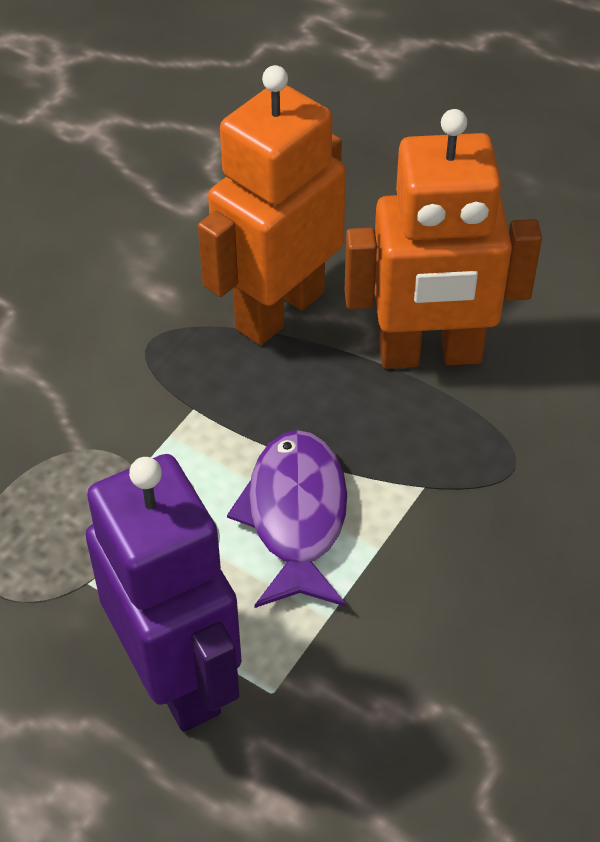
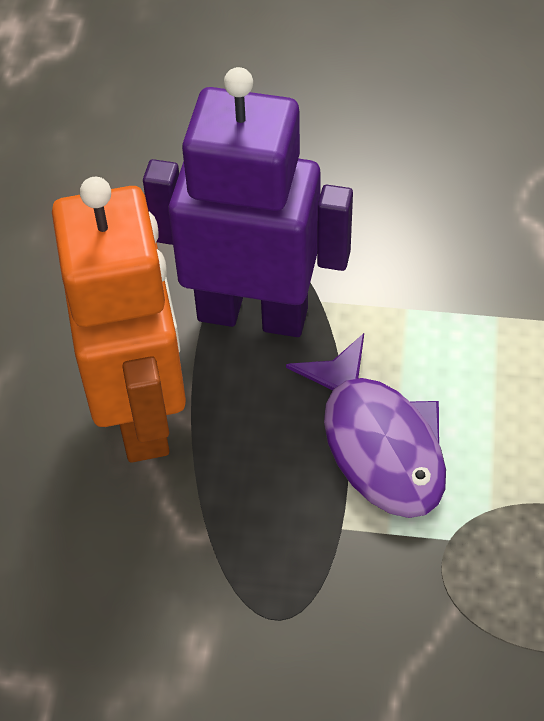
orange robot: 2 -> 1

